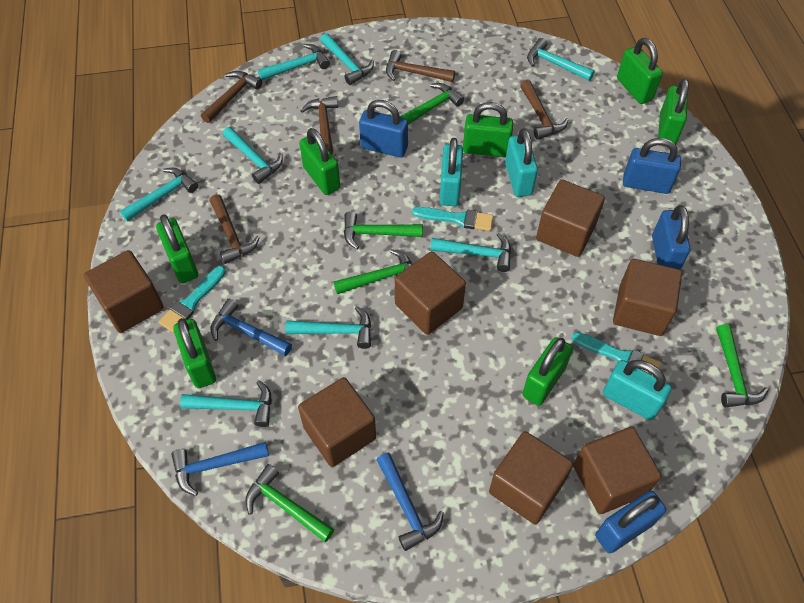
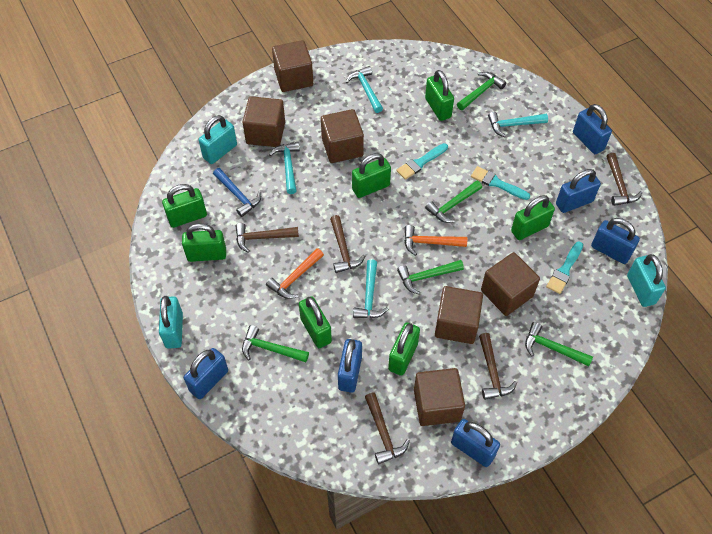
blue hammer: 3 -> 1
blue padlock: 4 -> 6
brown cube: 7 -> 6
orange hammer: 0 -> 2
turquoise hammer: 8 -> 4

